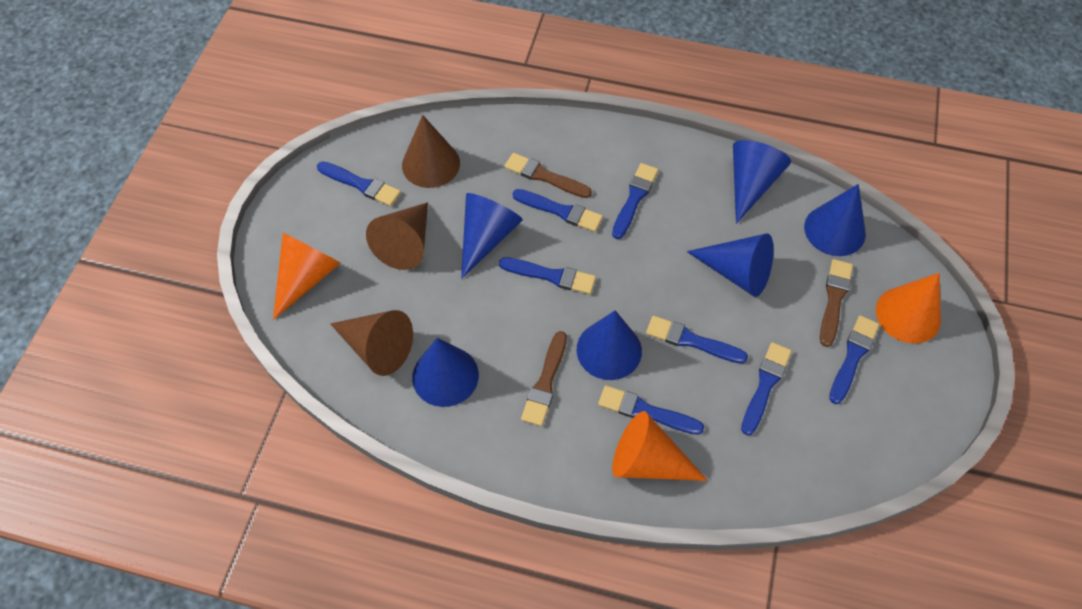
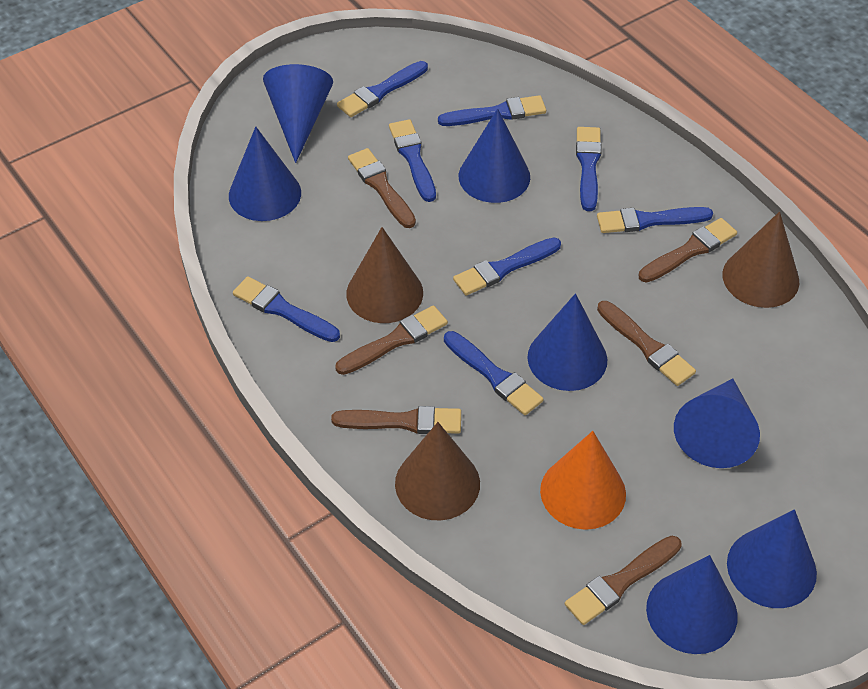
blue cone: 6 -> 7
brown brush: 3 -> 6
orange cone: 3 -> 1

